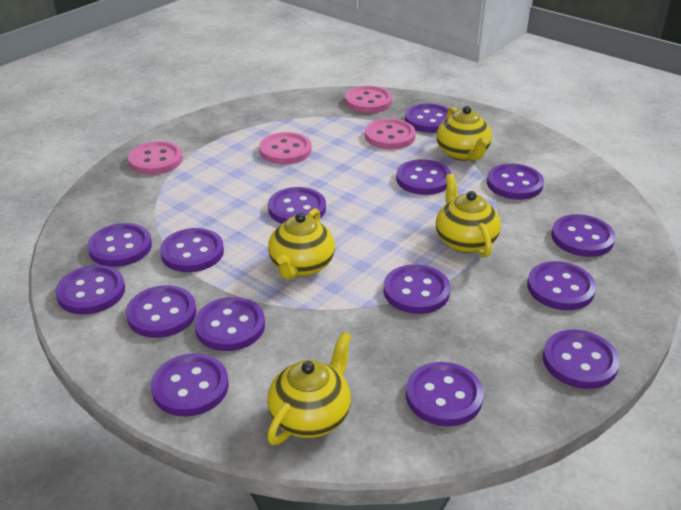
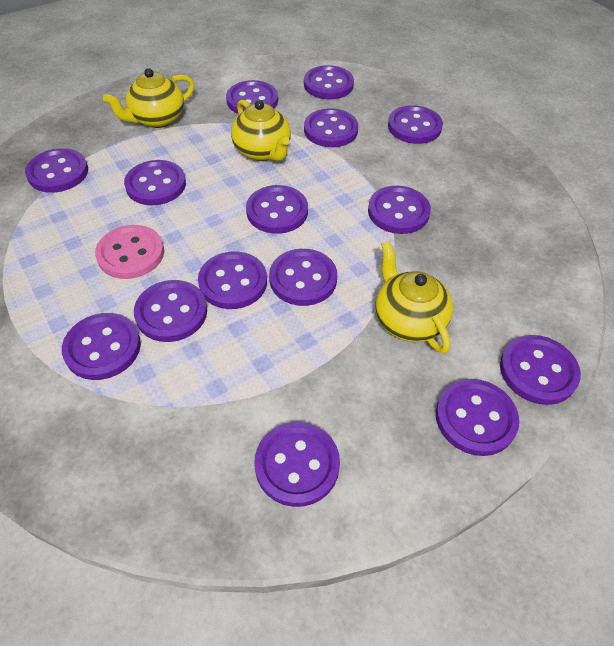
pink button: 4 -> 1
yellow teapot: 4 -> 3

